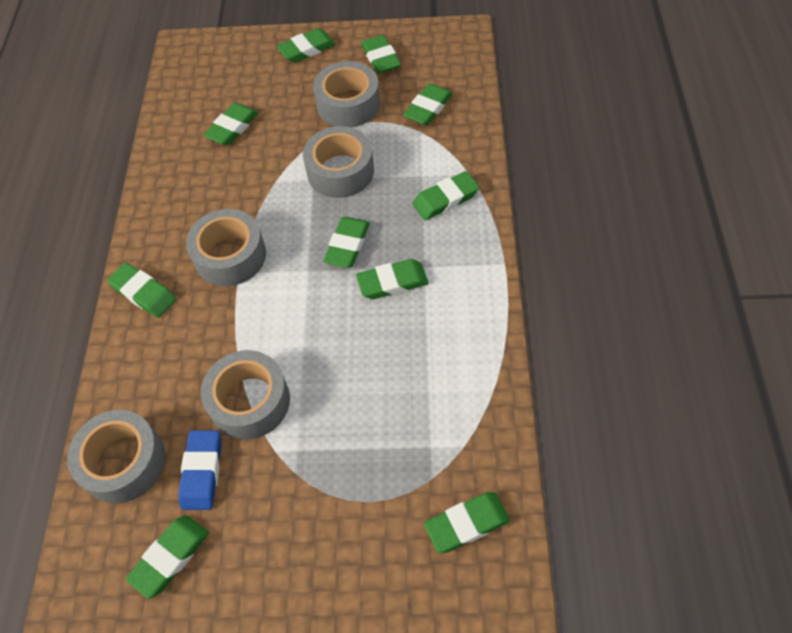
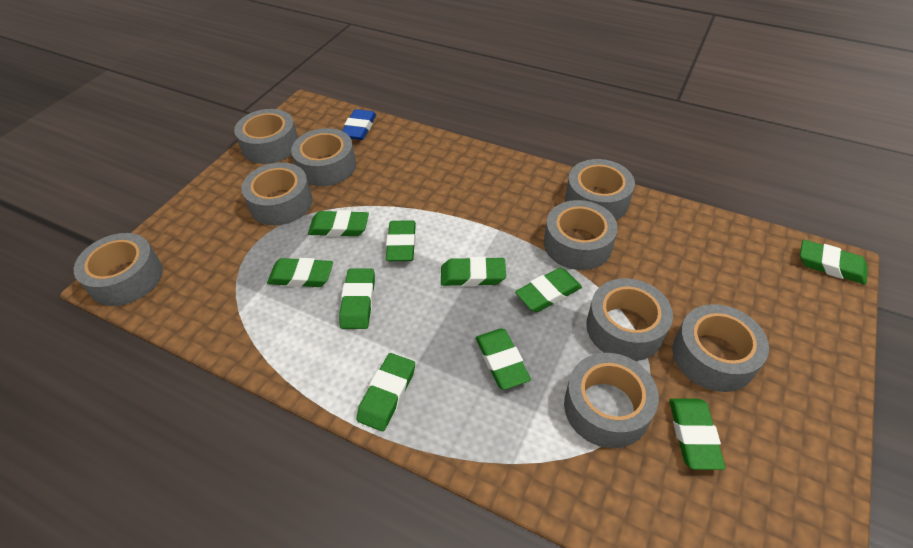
grey tape: 5 -> 9

